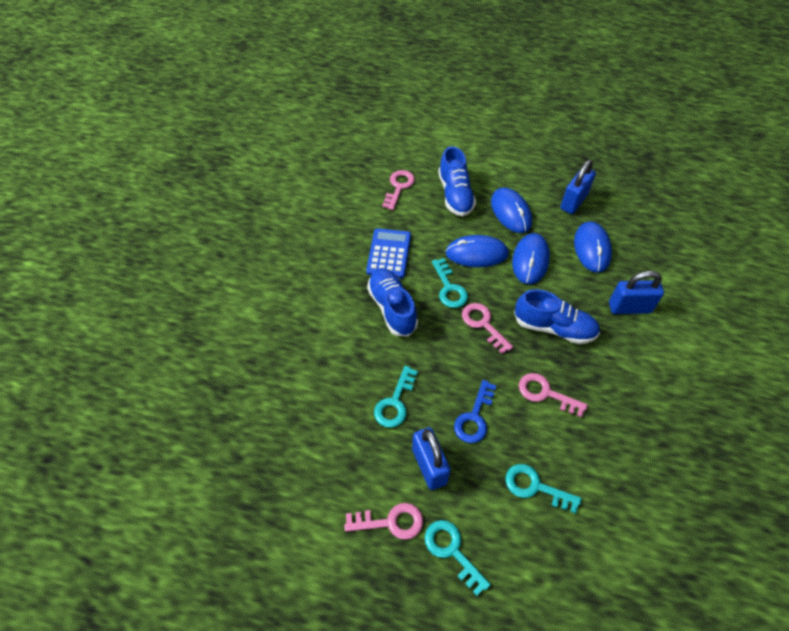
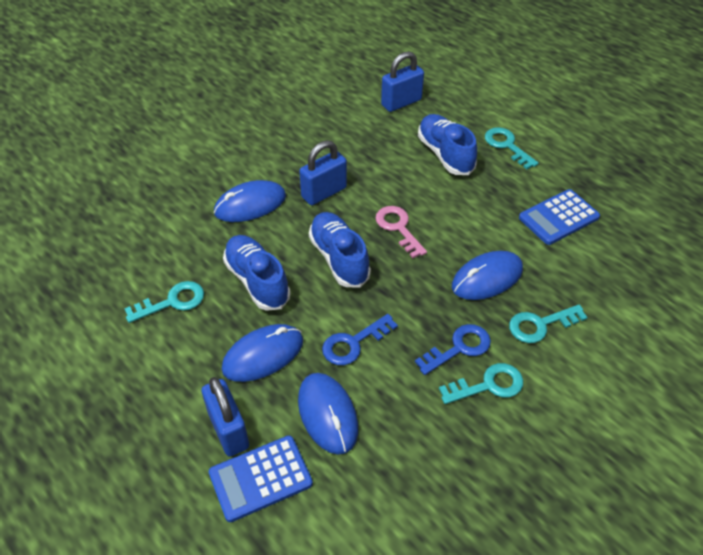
blue calculator: 1 -> 2
blue key: 1 -> 2
pink key: 4 -> 1

